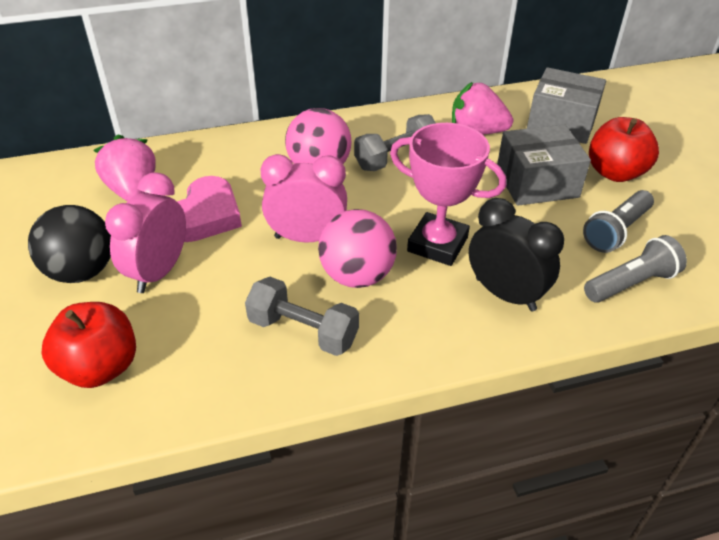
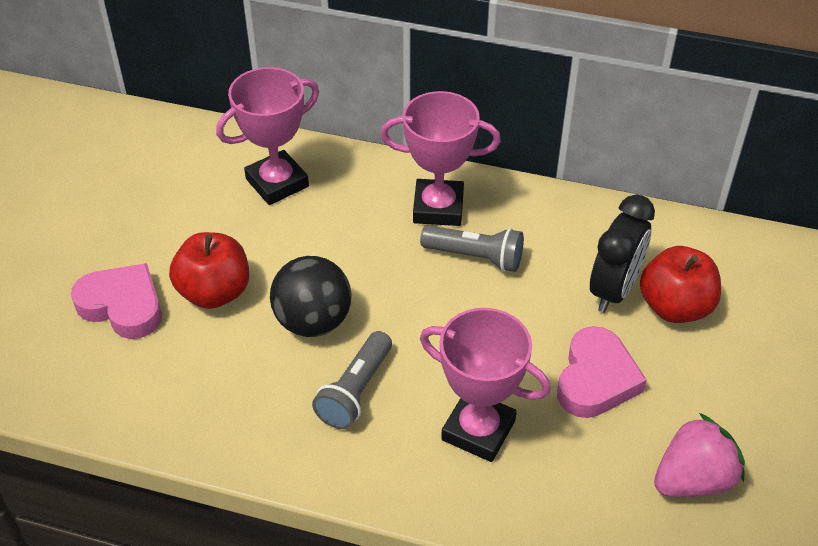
grey box: 2 -> 0
grey dumbbell: 2 -> 0
pink ball: 2 -> 0
pink clock: 2 -> 0
pink heart: 1 -> 2
pink strawberry: 2 -> 1
pink trophy: 1 -> 3

